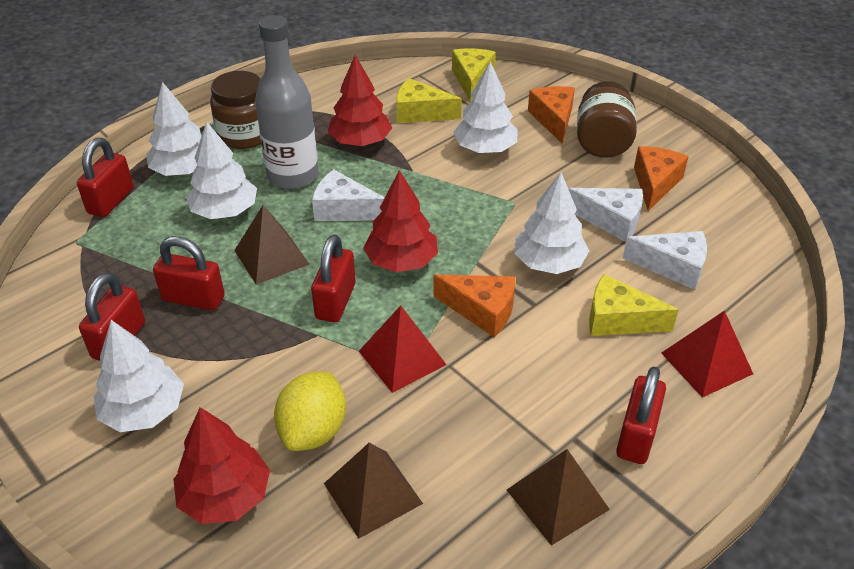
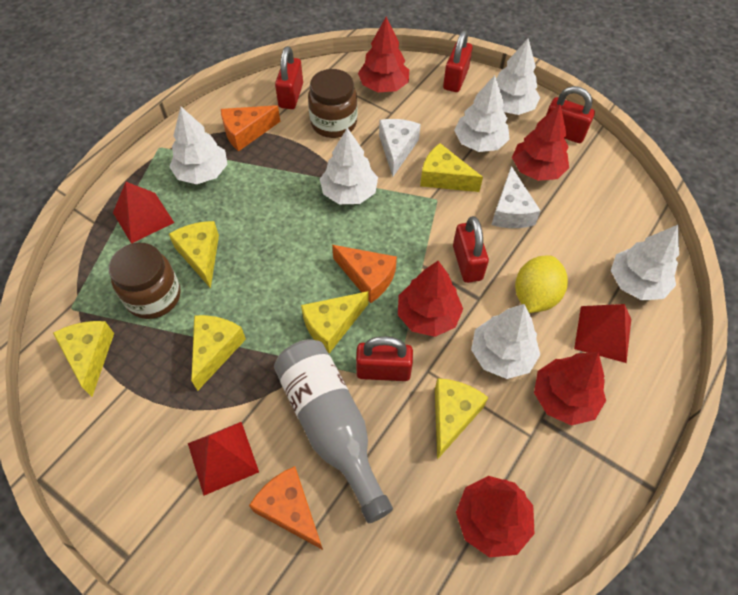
brown pyramid: 3 -> 0
red pyramid: 2 -> 3
red tree: 3 -> 5
white cheese: 3 -> 2
white tree: 5 -> 6
yellow cheese: 3 -> 6

